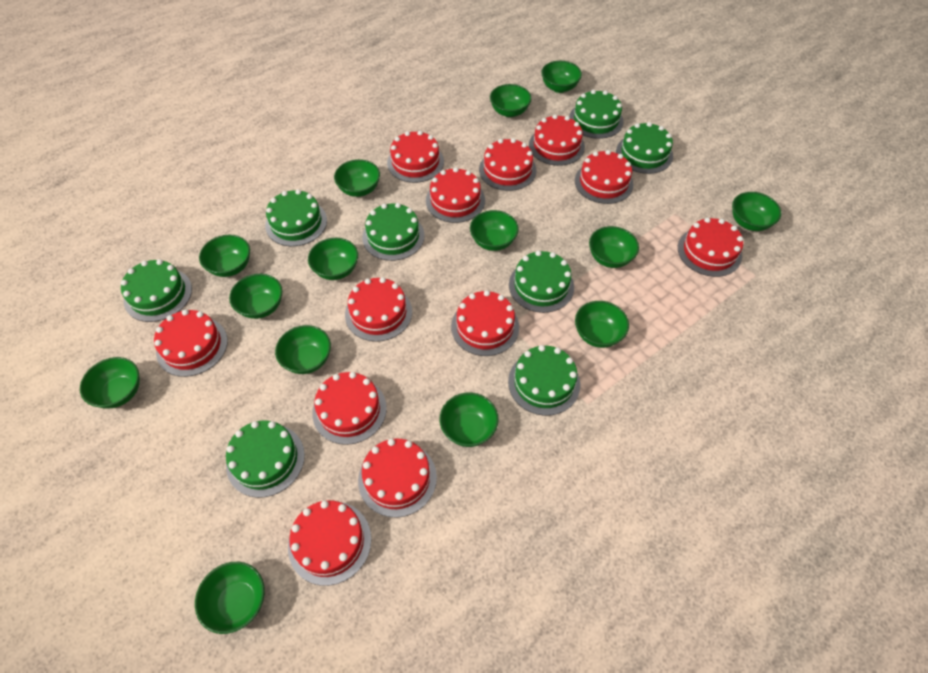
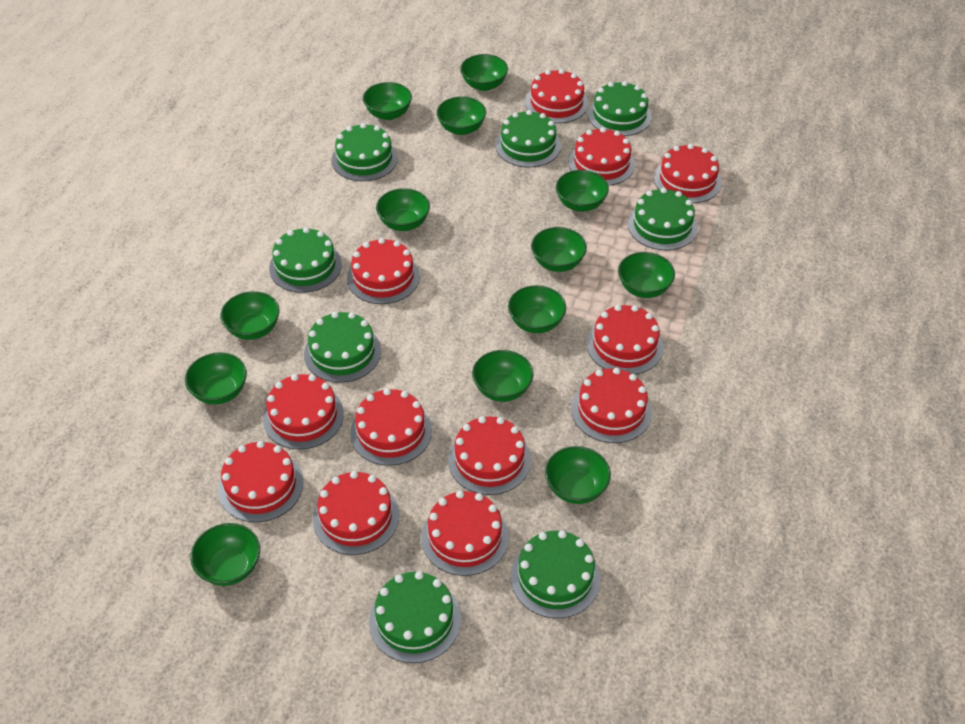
green bowl: 14 -> 13

